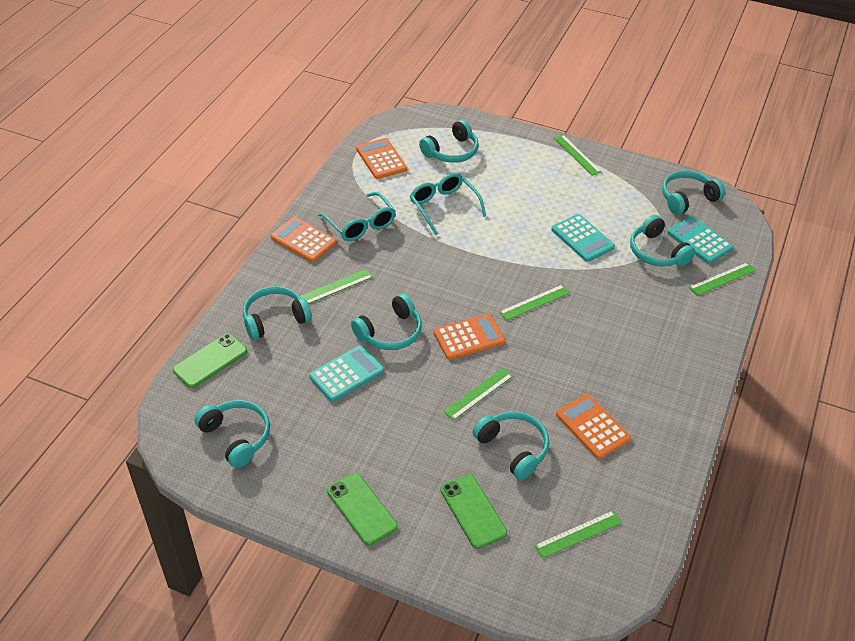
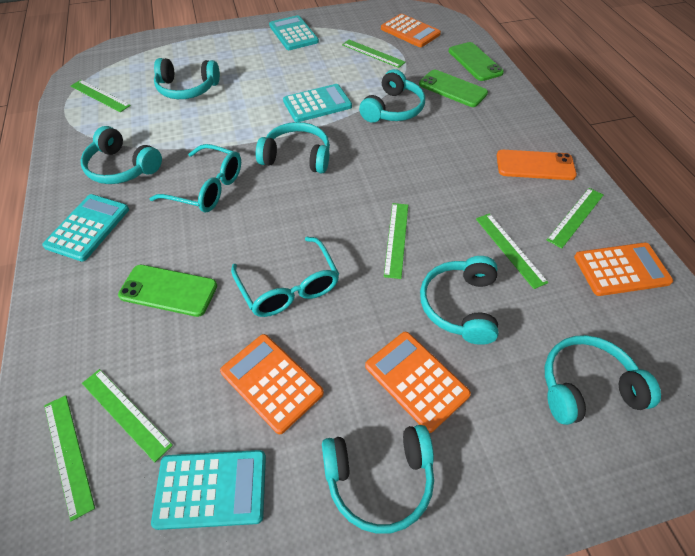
green ruler: 6 -> 7
orange phone: 0 -> 1
turquoise calculator: 3 -> 4

